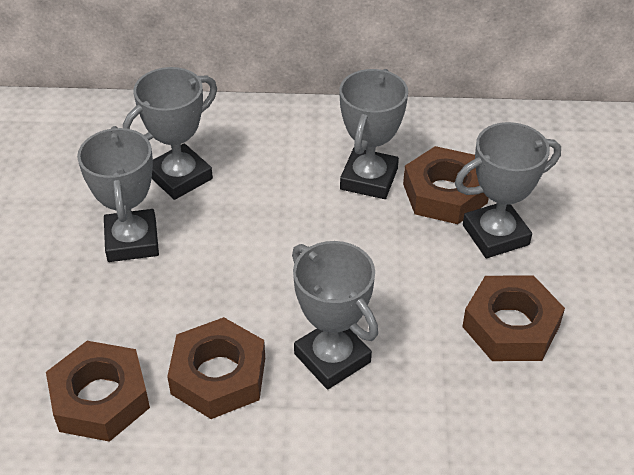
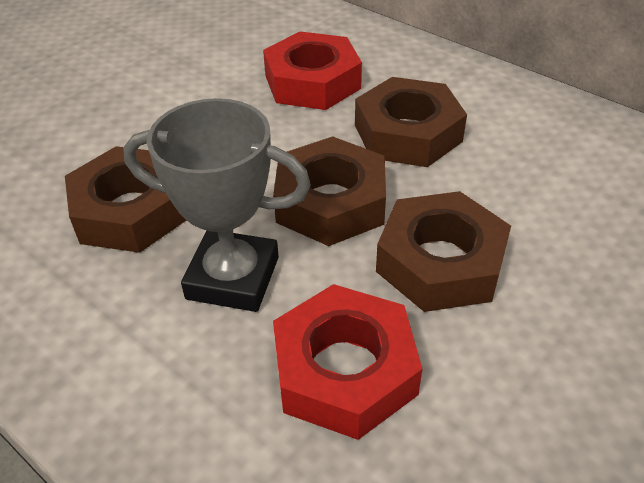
grey trophy: 5 -> 1
red nut: 0 -> 2

